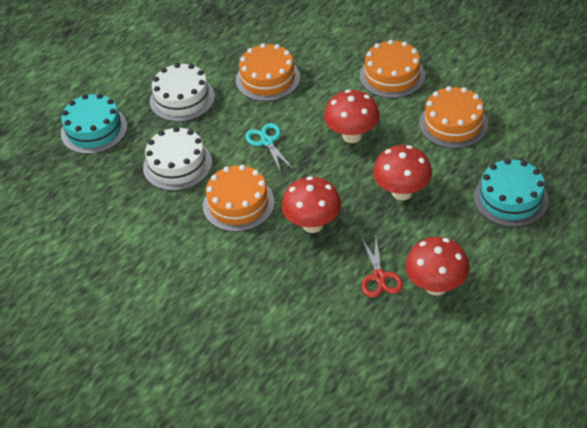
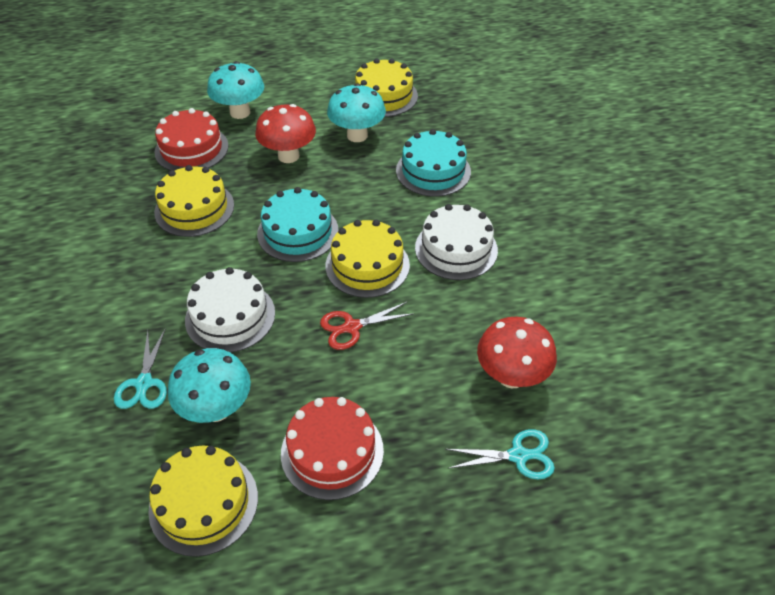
orange cake: 4 -> 0
red cake: 0 -> 2
red mushroom: 4 -> 2
turquoise mushroom: 0 -> 3
turquoise scissors: 1 -> 2
yellow cake: 0 -> 4

